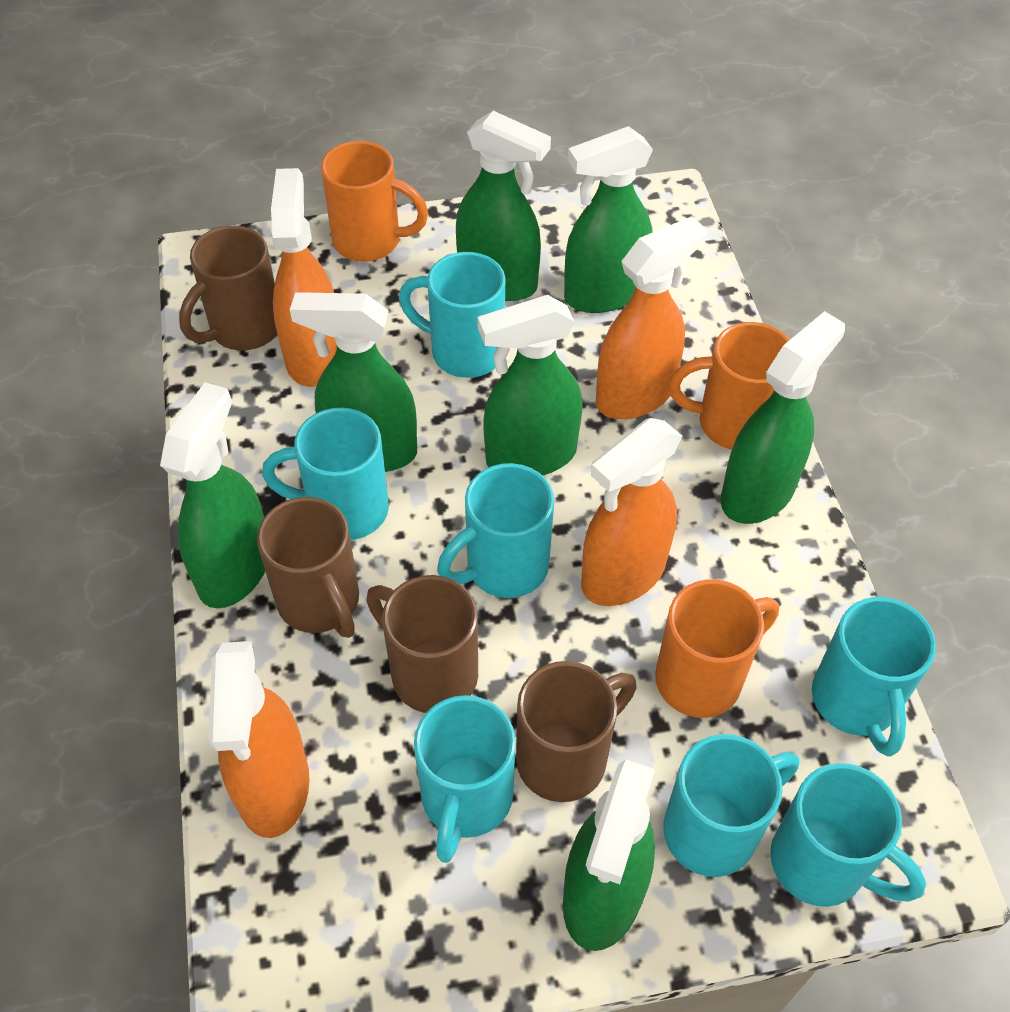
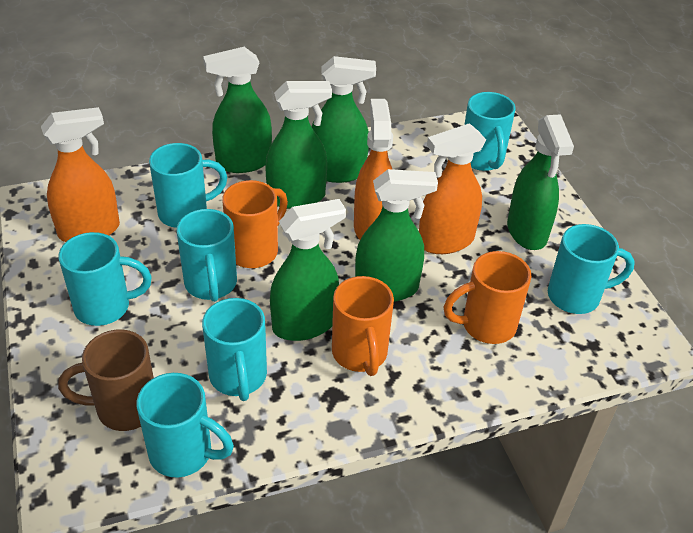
brown mug: 4 -> 1
green spray bottle: 7 -> 6
orange spray bottle: 4 -> 3

